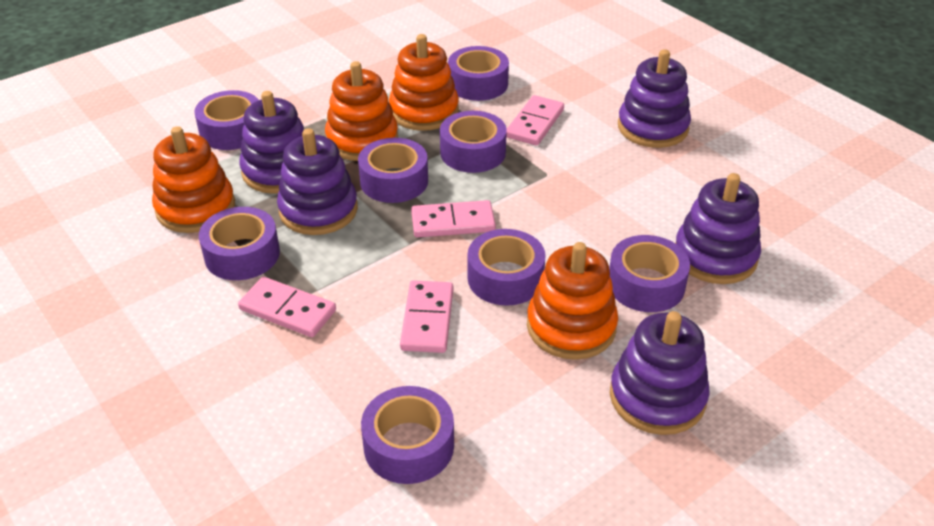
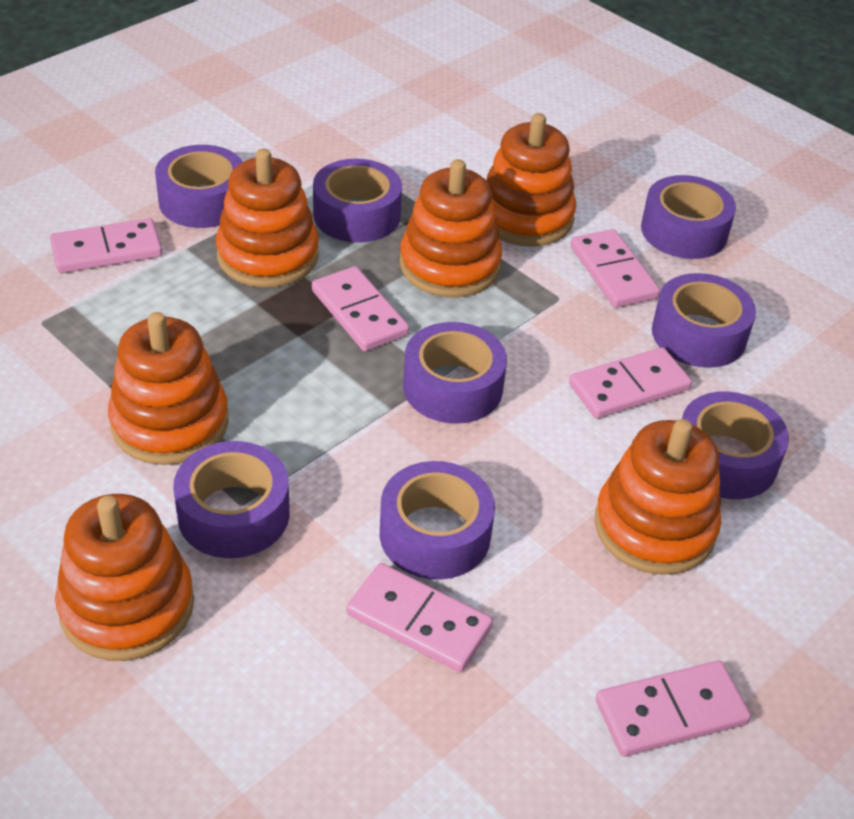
orange stacking toy: 4 -> 6
pink domino: 4 -> 6
purple stacking toy: 5 -> 0

